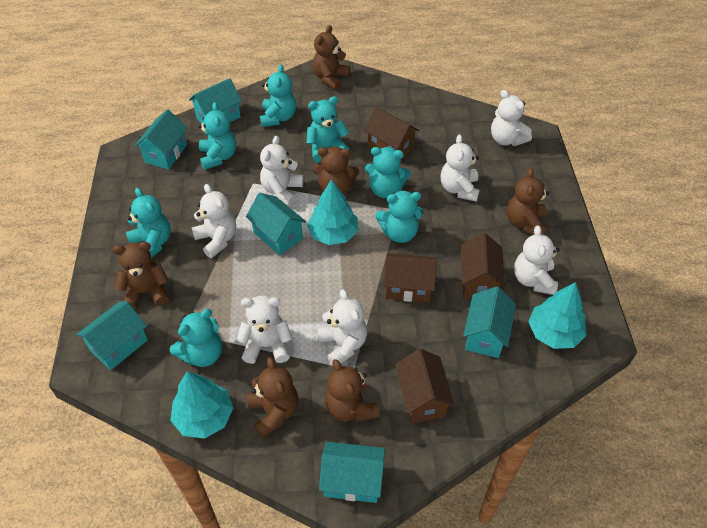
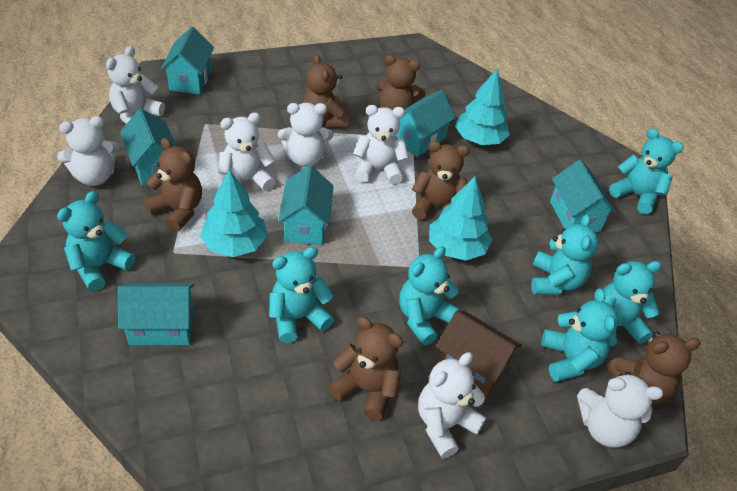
brown house: 4 -> 1

